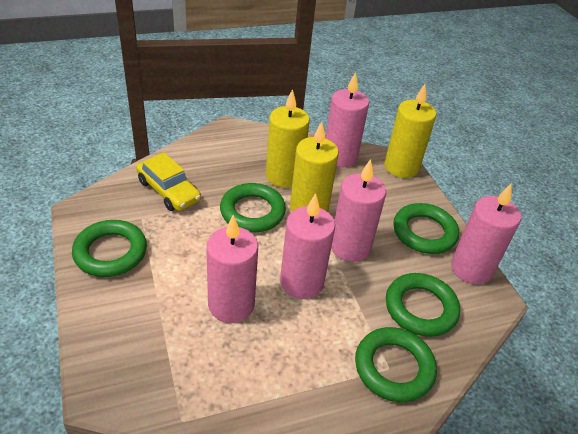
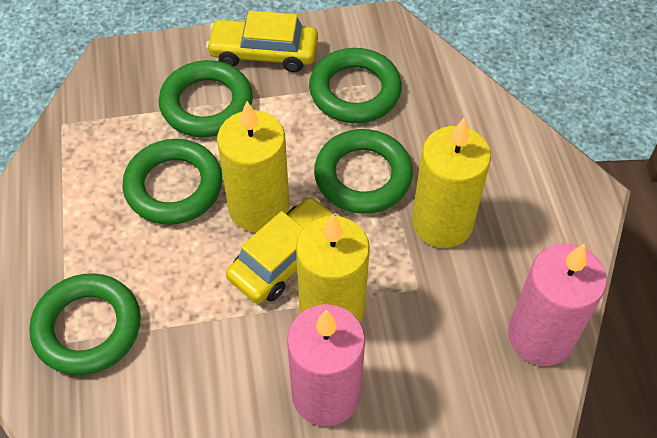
pink candle: 5 -> 2
yellow car: 1 -> 2

